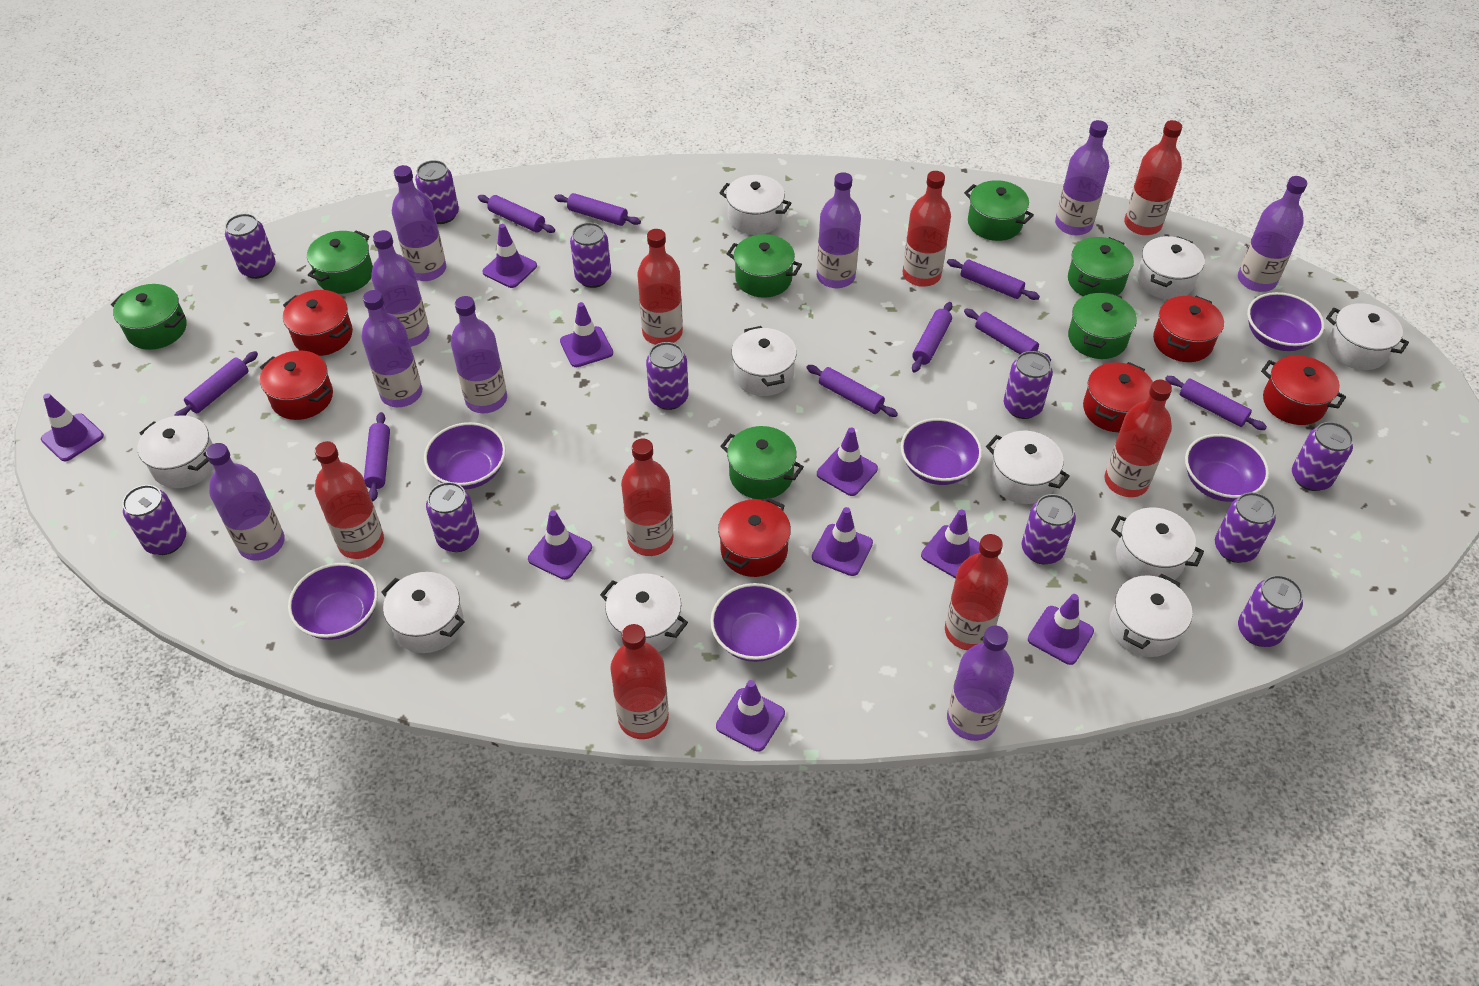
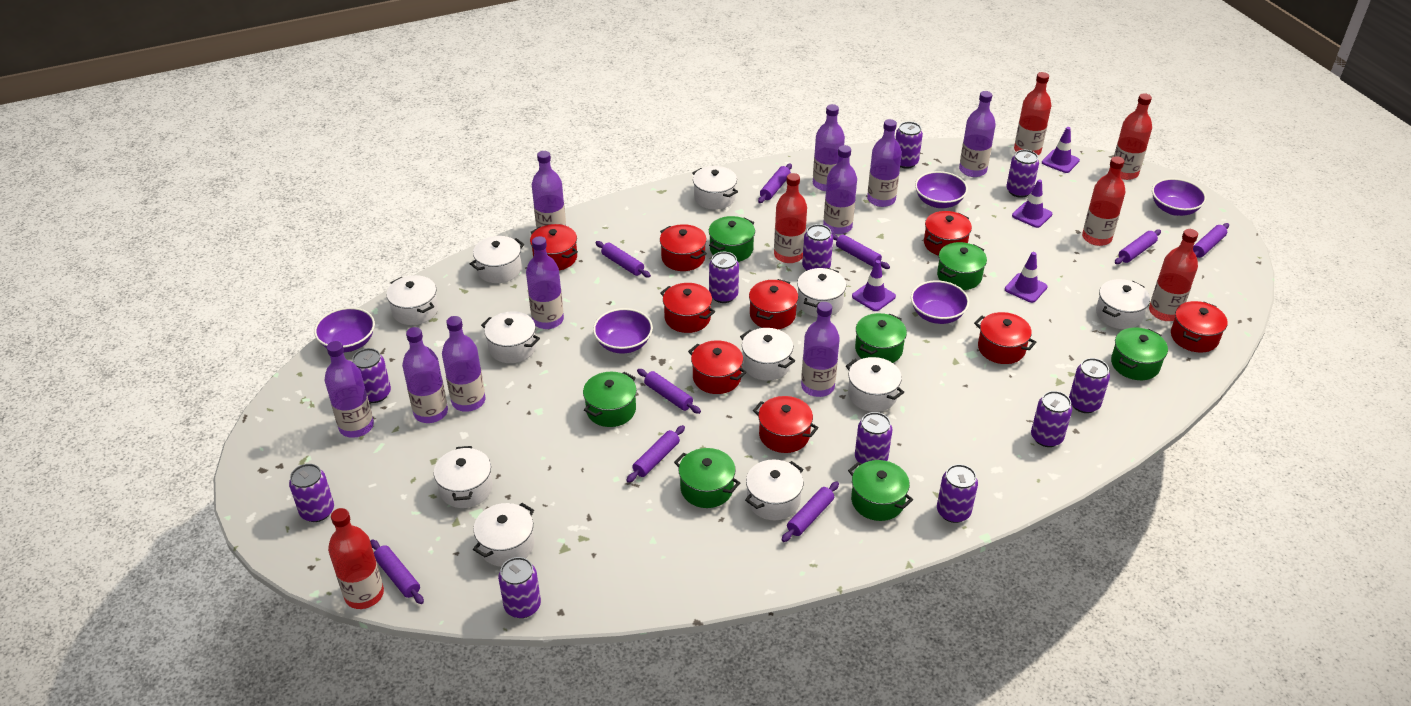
purple bottle: 9 -> 10
purple bowl: 6 -> 5
purple traffic cone: 9 -> 4
red bottle: 8 -> 6
red pot: 6 -> 9
white pot: 10 -> 11

